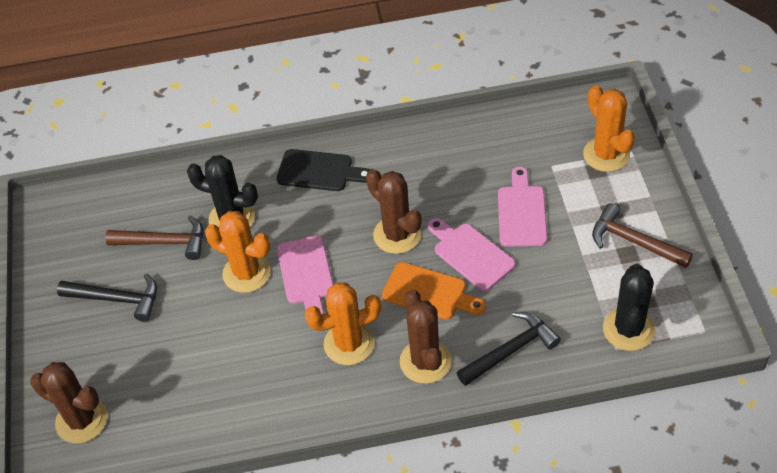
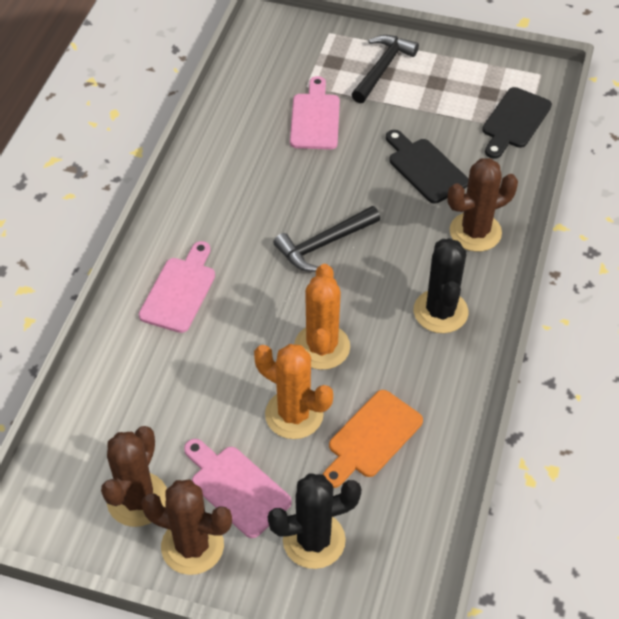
black cutting board: 1 -> 2
brown hammer: 2 -> 0
orange cactus: 3 -> 2

